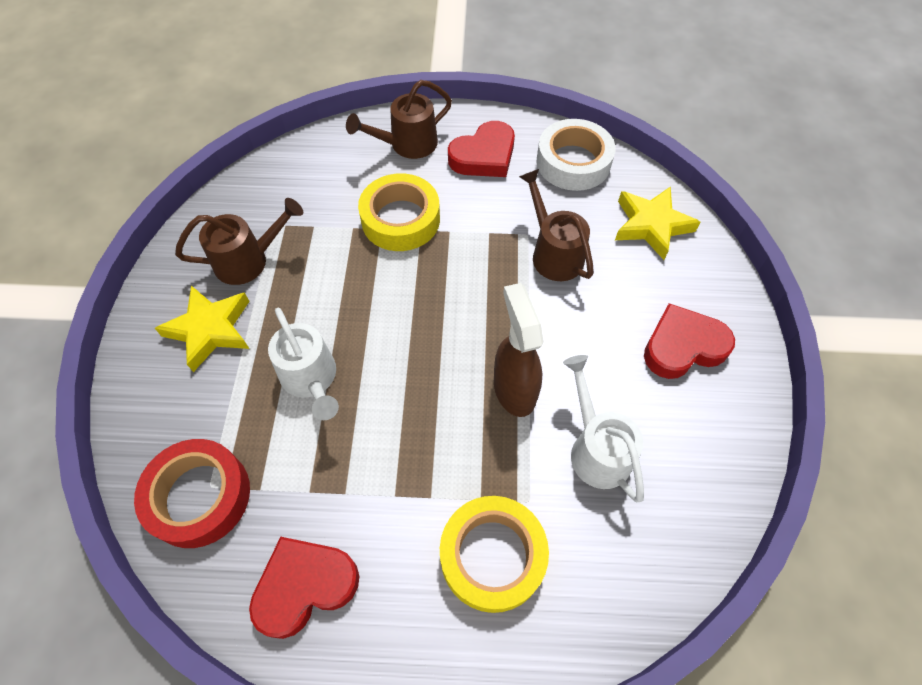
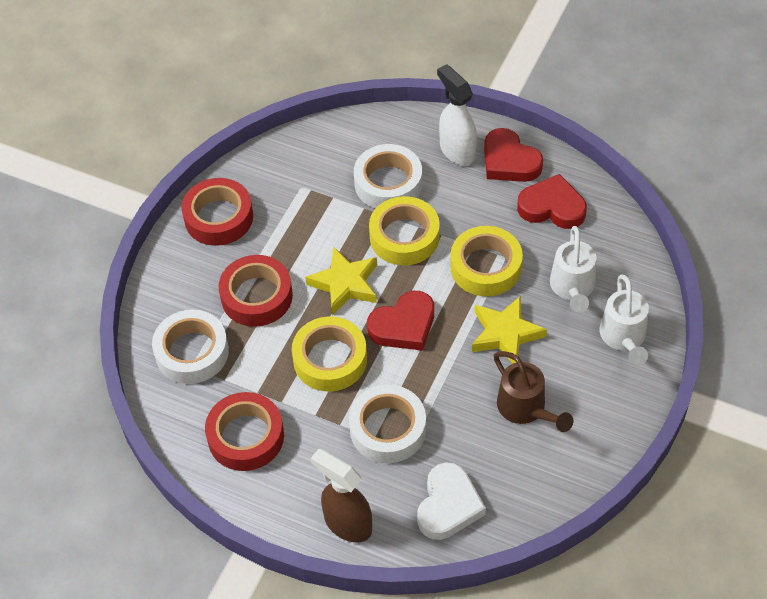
brown watering can: 3 -> 1
red tape: 1 -> 3
white heart: 0 -> 1
white spray bottle: 0 -> 1
white tape: 1 -> 3
yellow tape: 2 -> 3

